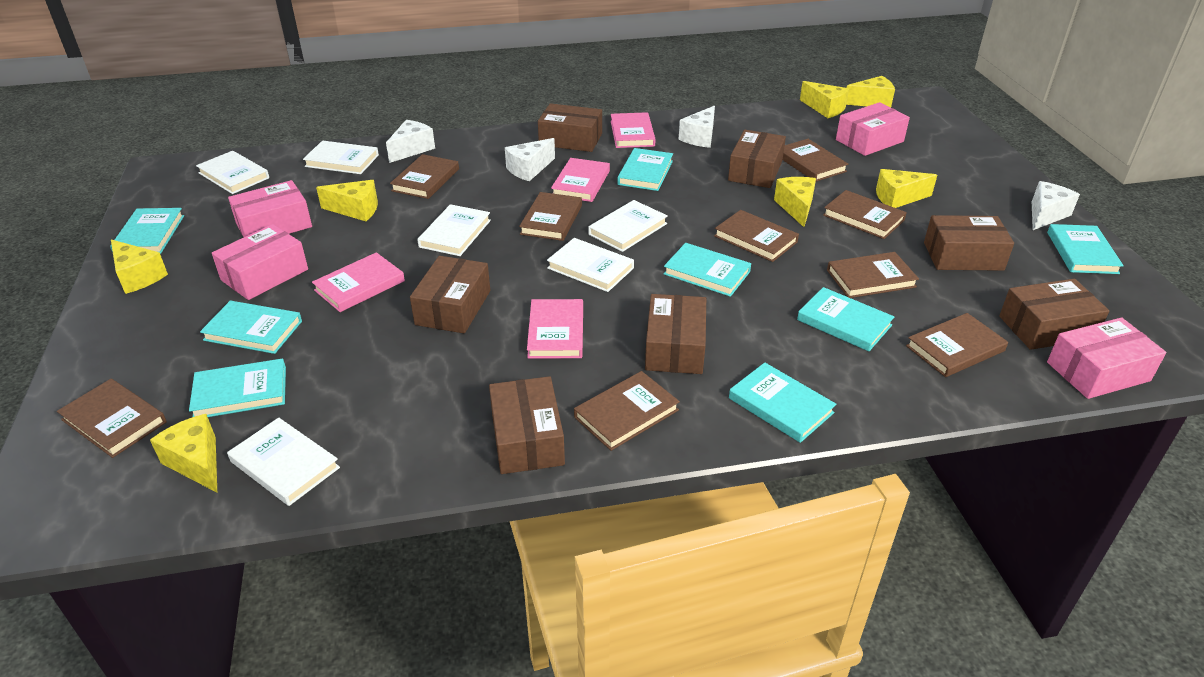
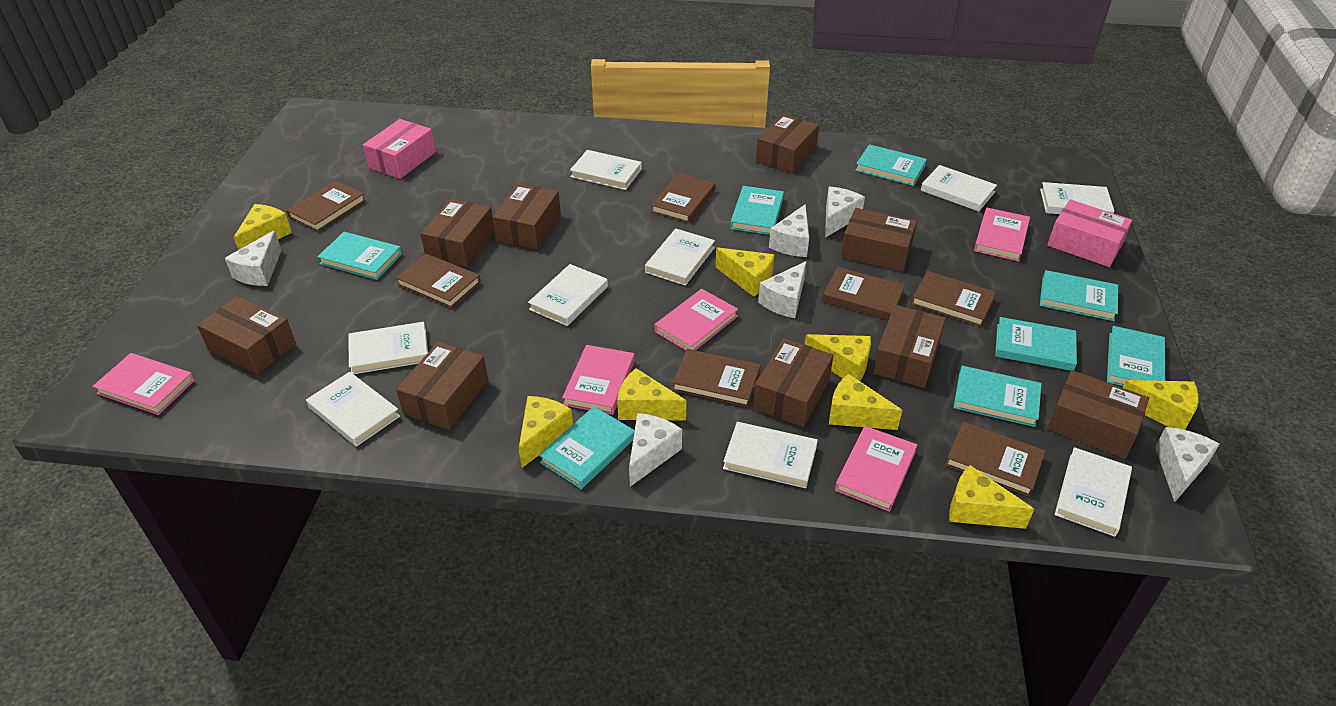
brown book: 9 -> 7
brown box: 7 -> 9
pink book: 4 -> 5
pink box: 4 -> 2
white book: 6 -> 9
white cheese: 4 -> 6
yellow cheese: 7 -> 8

